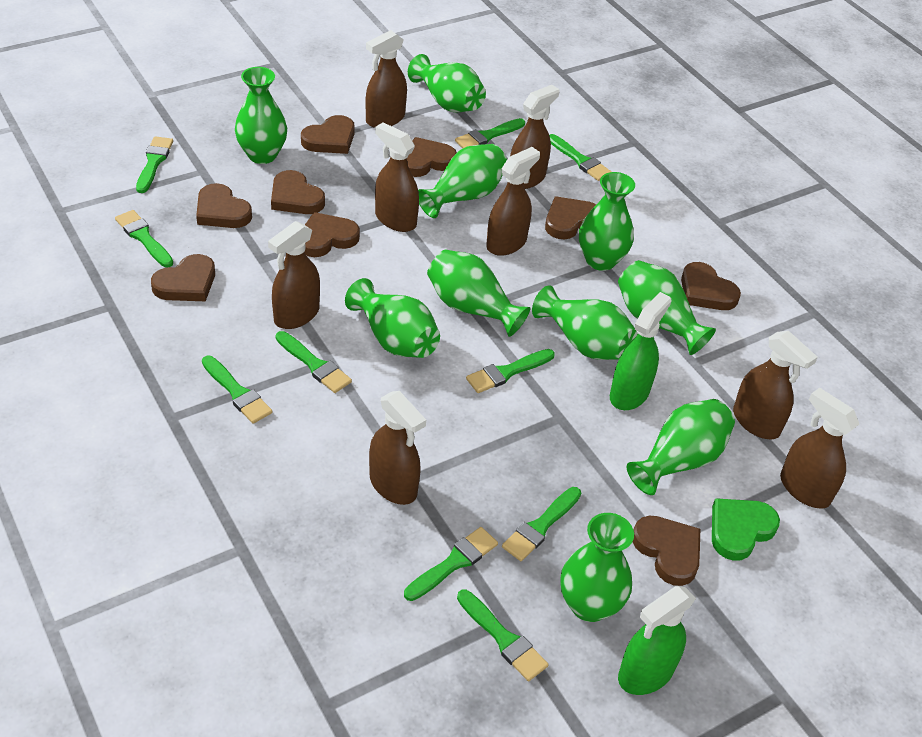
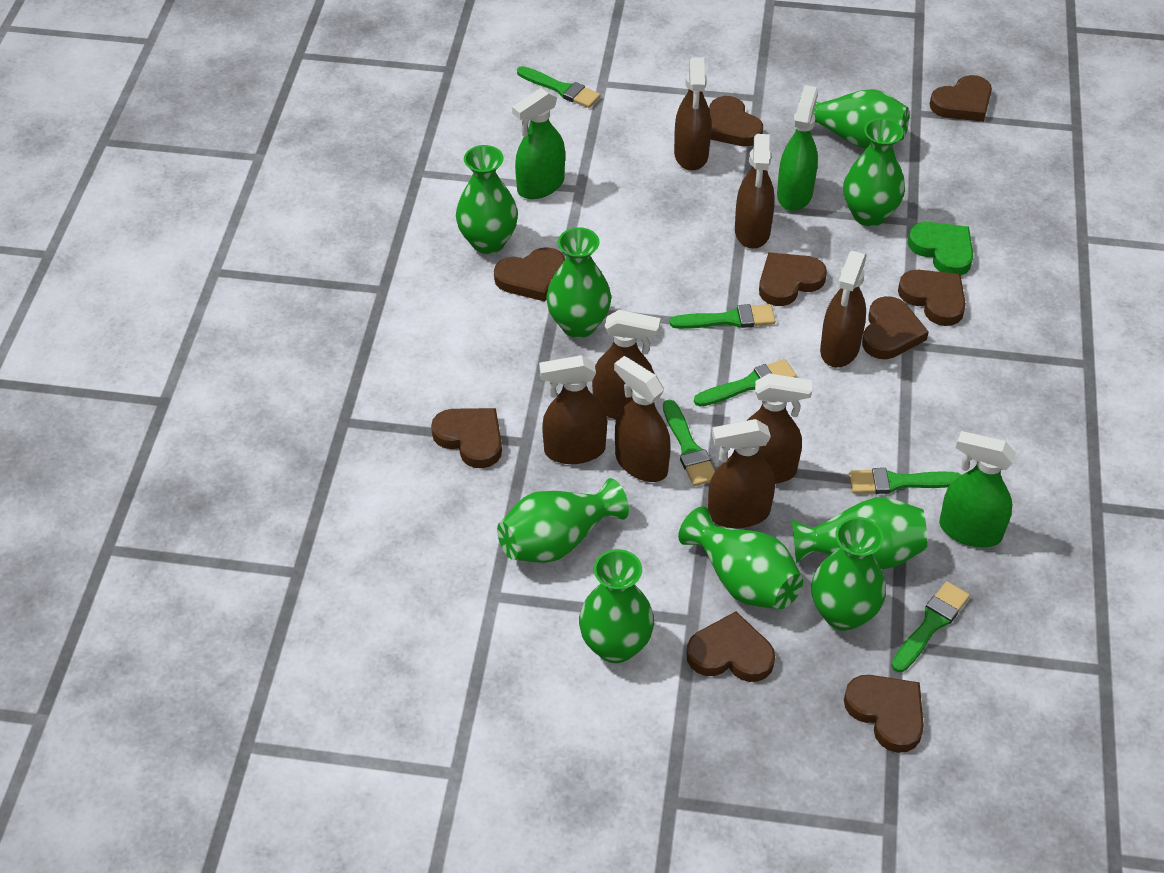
green brush: 10 -> 6
green spray bottle: 2 -> 3
green vase: 10 -> 9

